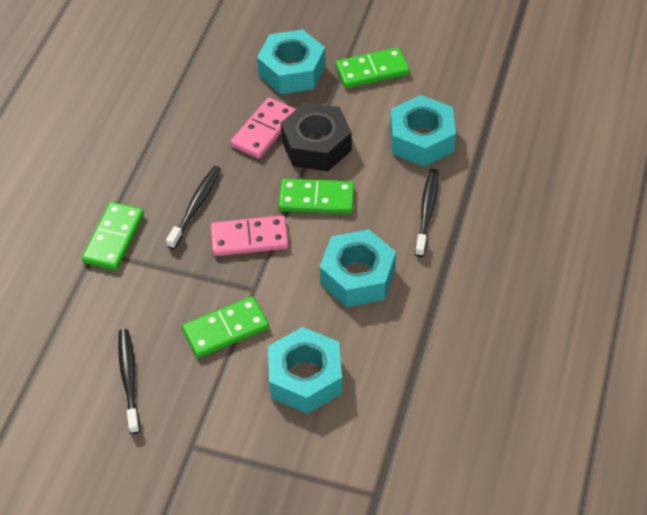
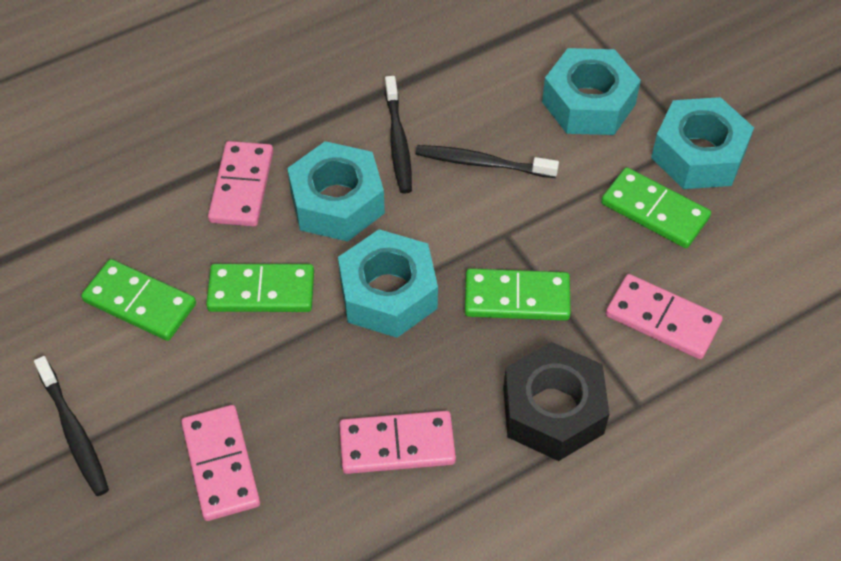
pink domino: 2 -> 4

